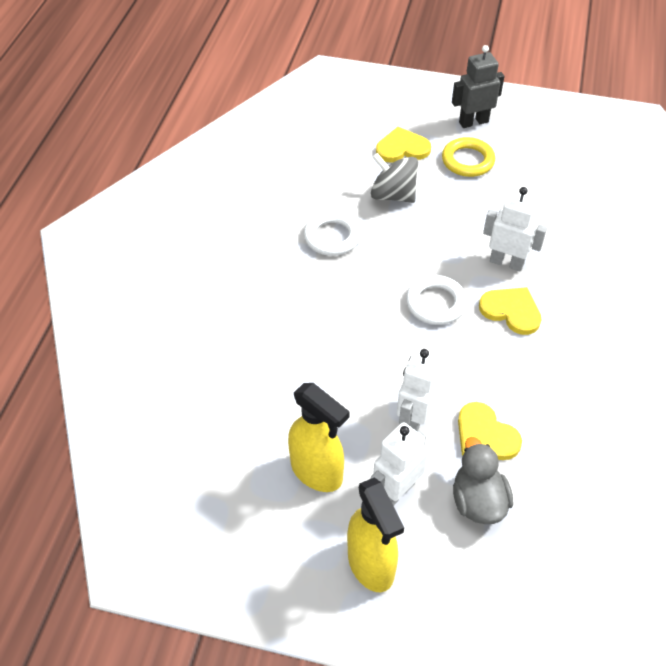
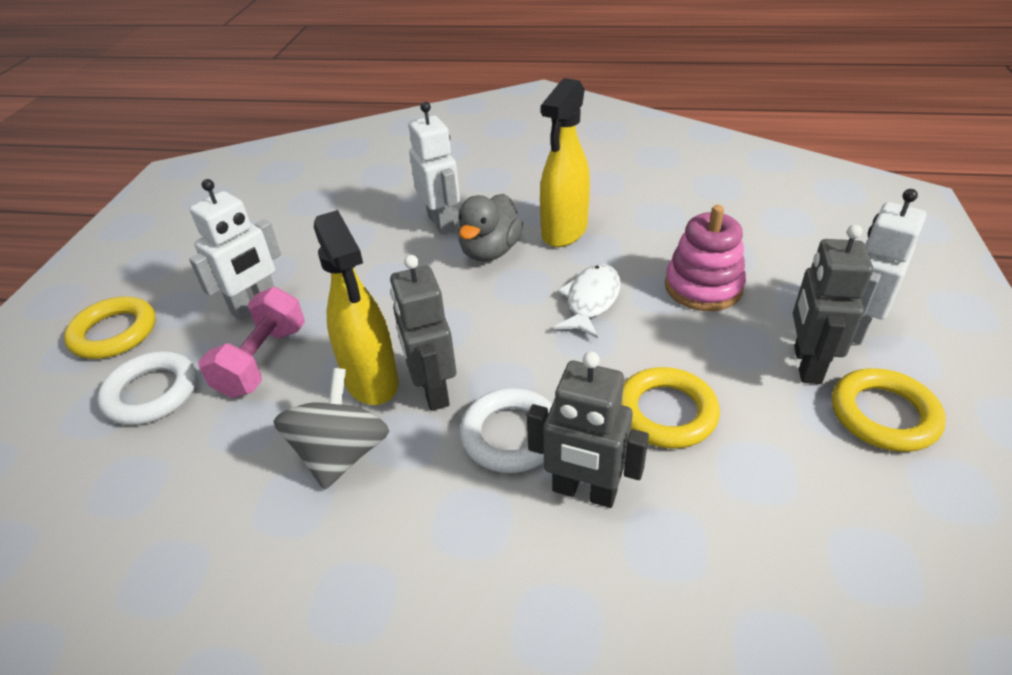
grey robot: 1 -> 3
pink dumbbell: 0 -> 1
pink stacking toy: 0 -> 1
white fish: 0 -> 1
yellow heart: 3 -> 0
yellow ring: 1 -> 3

